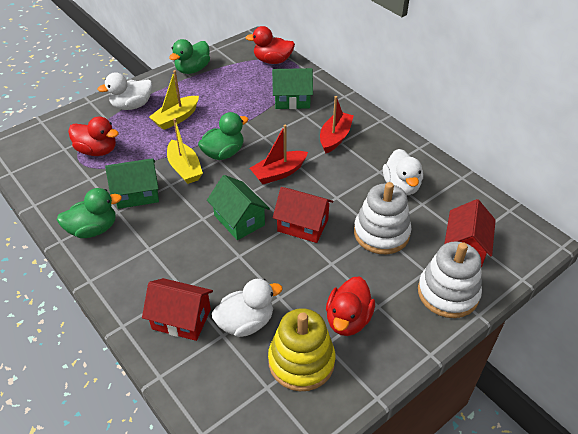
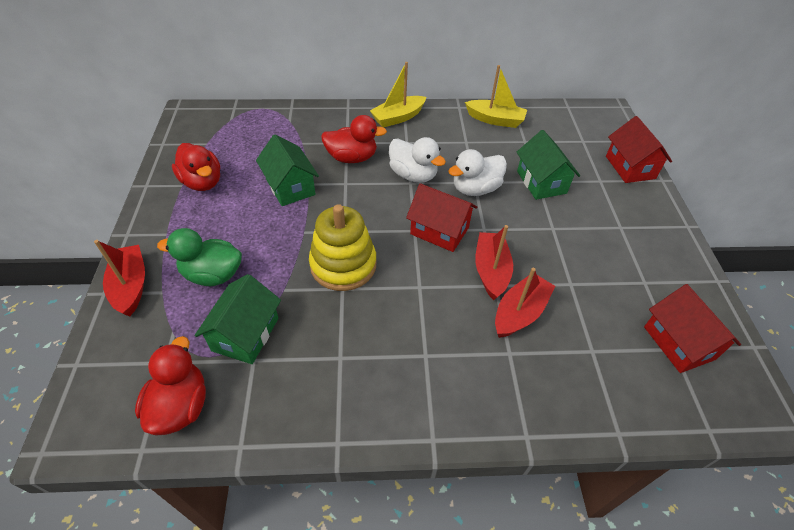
green duck: 3 -> 1
red boat: 2 -> 3
white duck: 3 -> 2
white stacking toy: 2 -> 0

